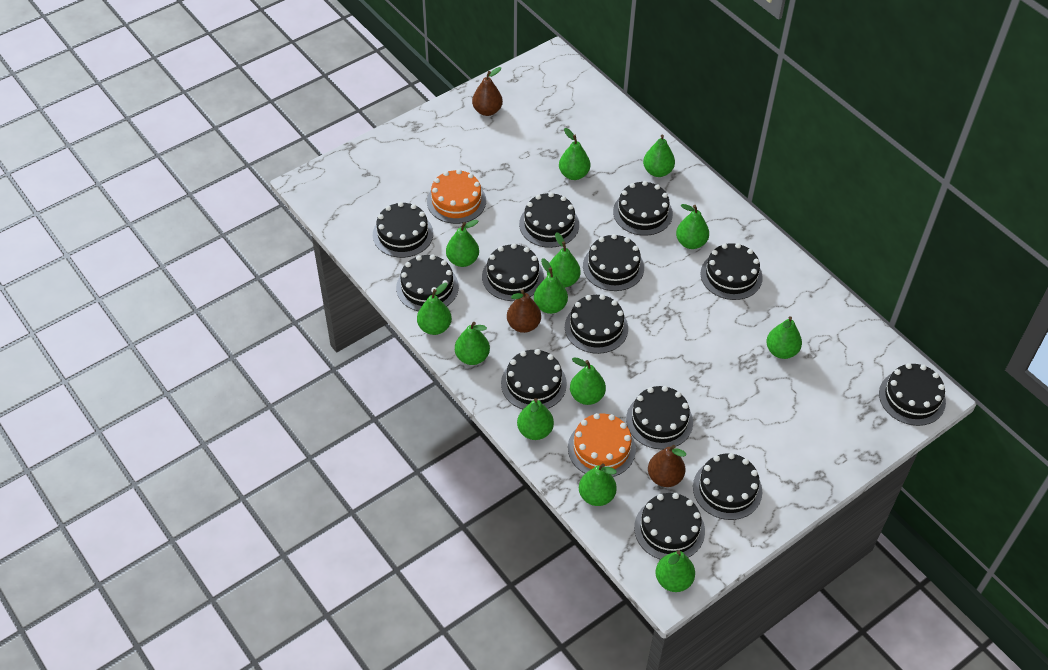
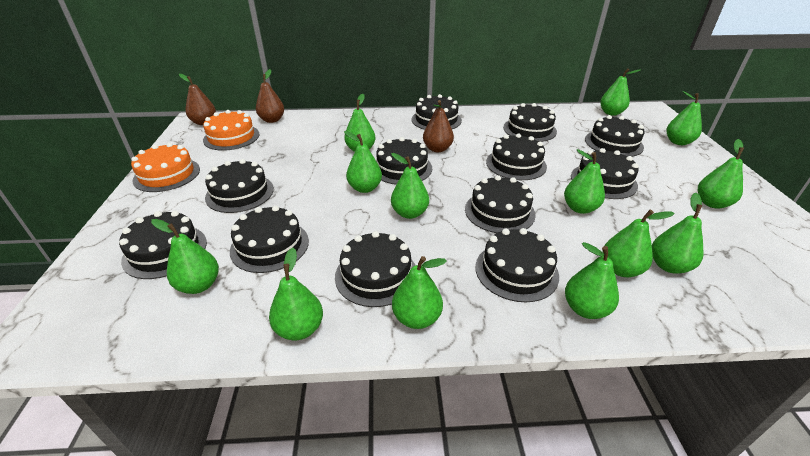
black cake: 13 -> 12

